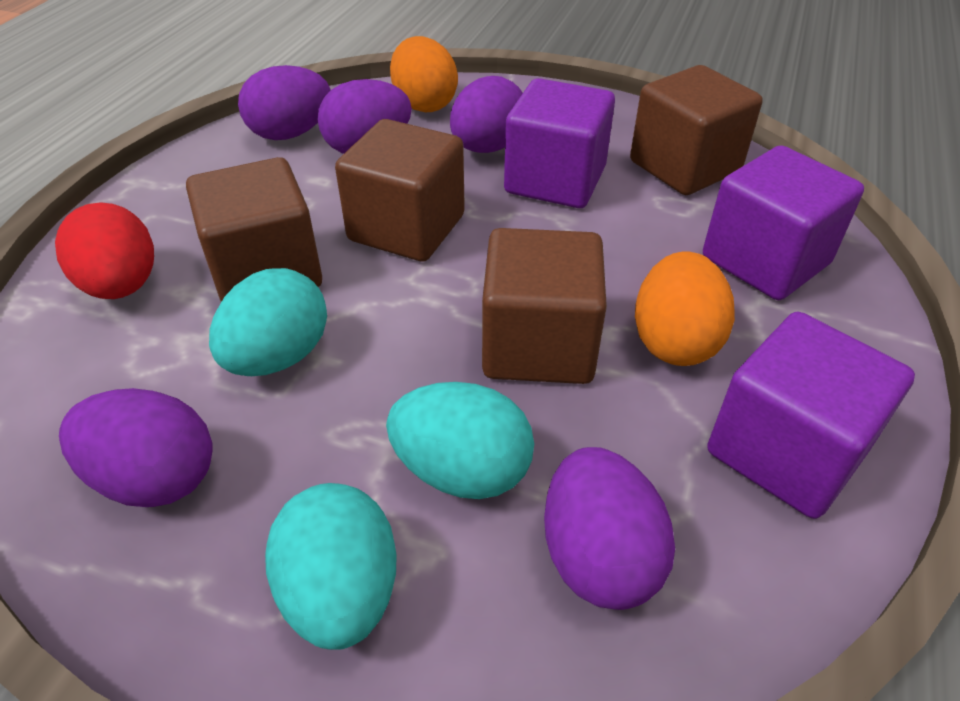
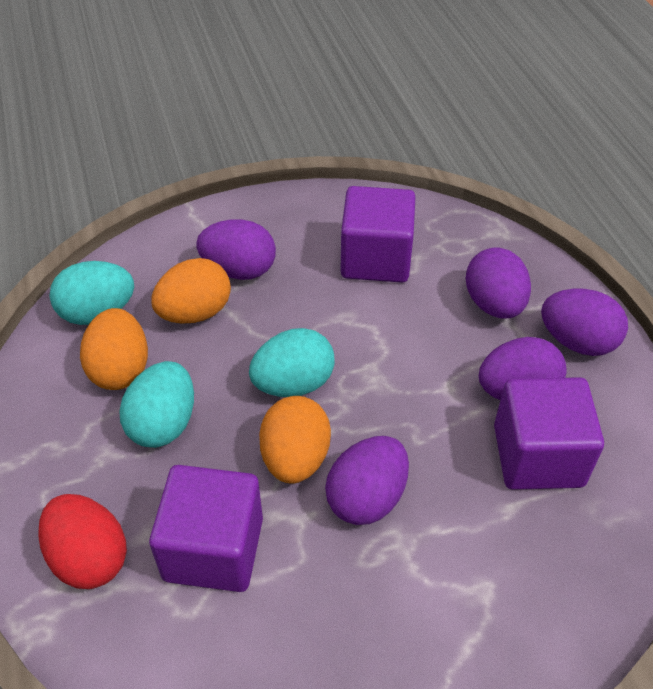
brown cube: 4 -> 0
orange egg: 2 -> 3

